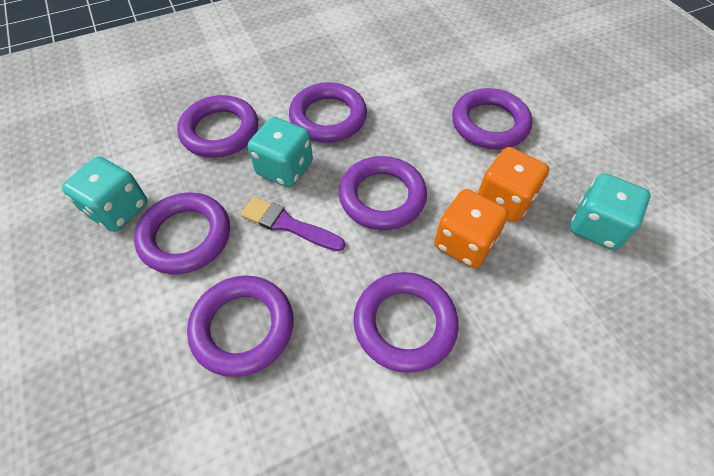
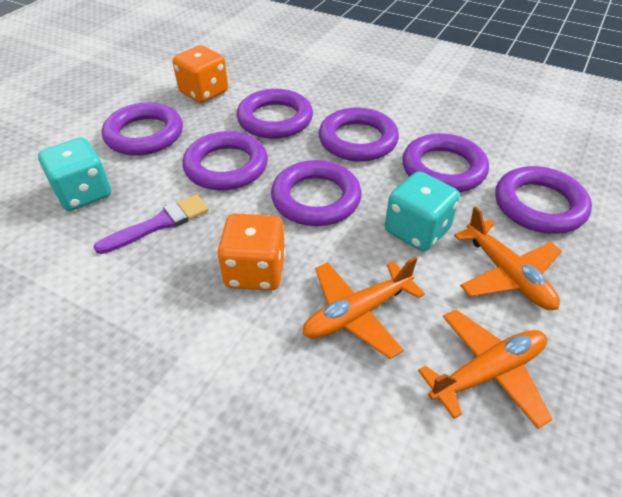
orange plane: 0 -> 3
turquoise dice: 3 -> 2

